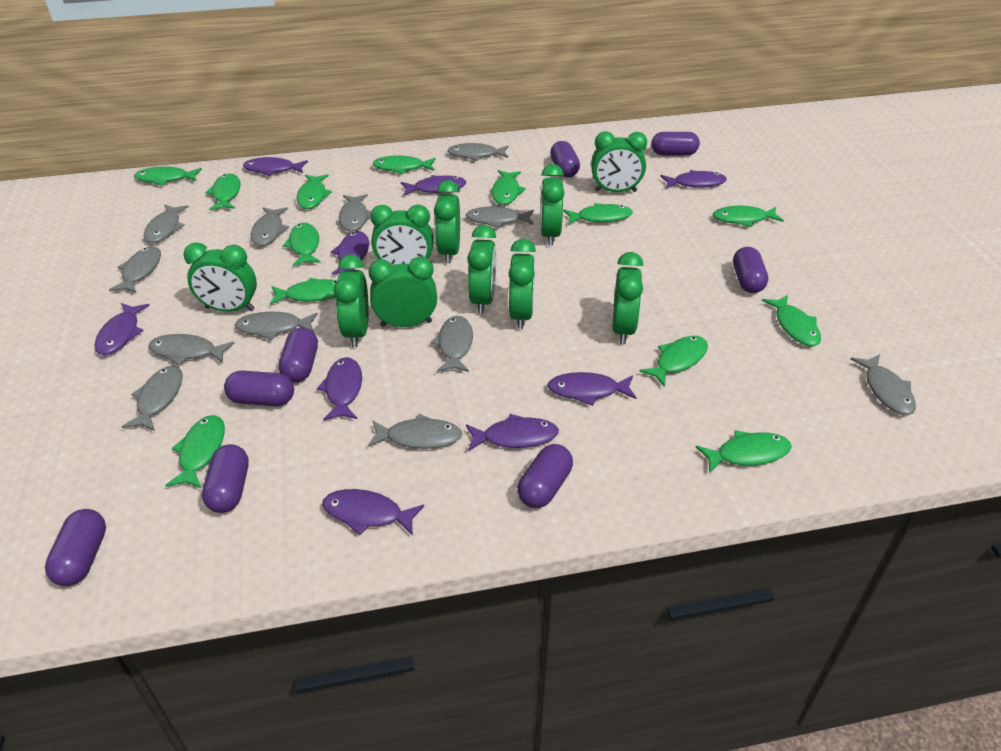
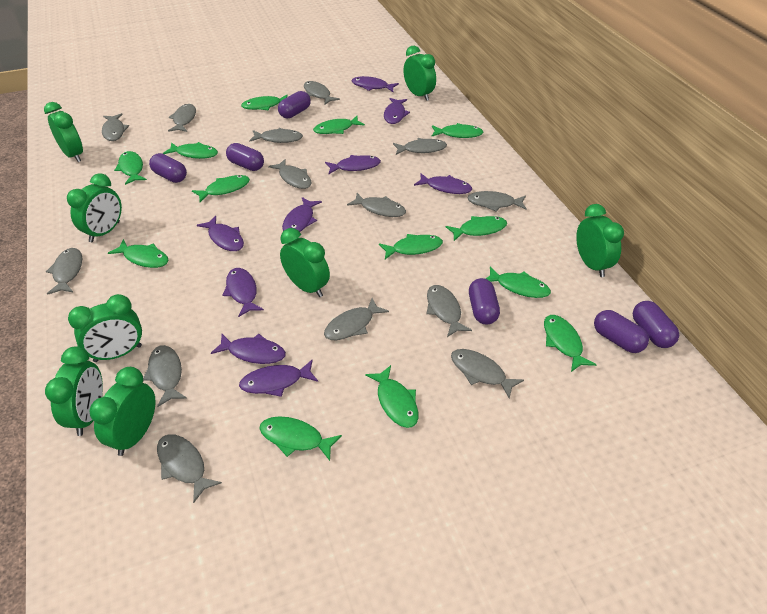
green clock: 10 -> 8
grey fish: 12 -> 14
purple capsule: 8 -> 6

